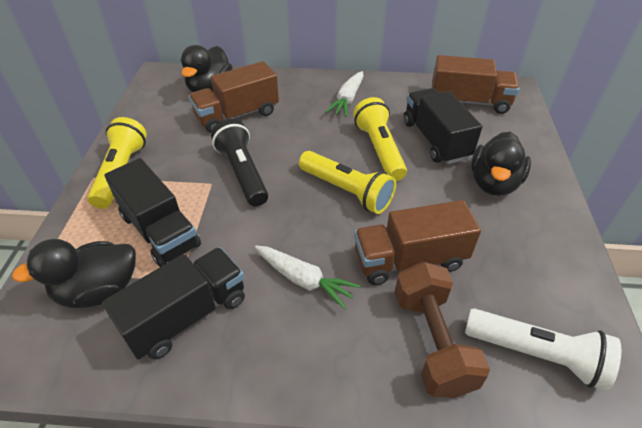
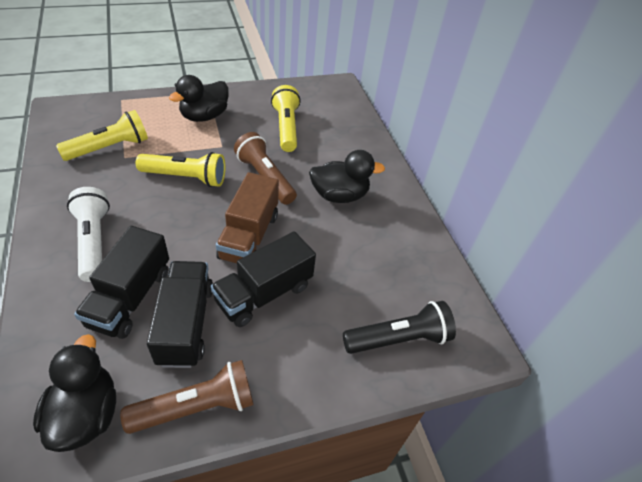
brown dumbbell: 1 -> 0
brown flashlight: 0 -> 2
brown truck: 3 -> 1
white carrot: 2 -> 0

